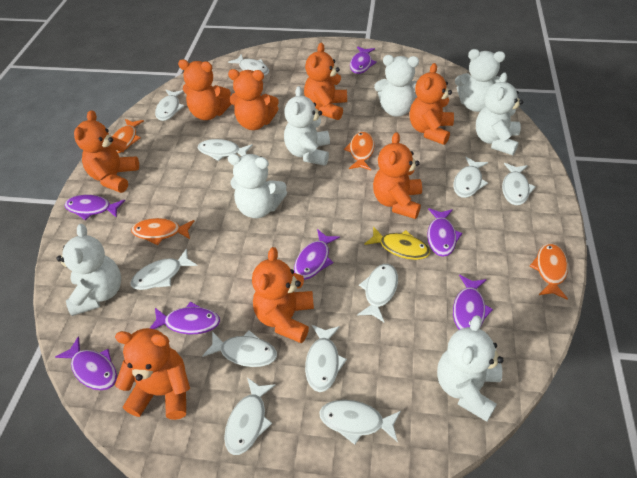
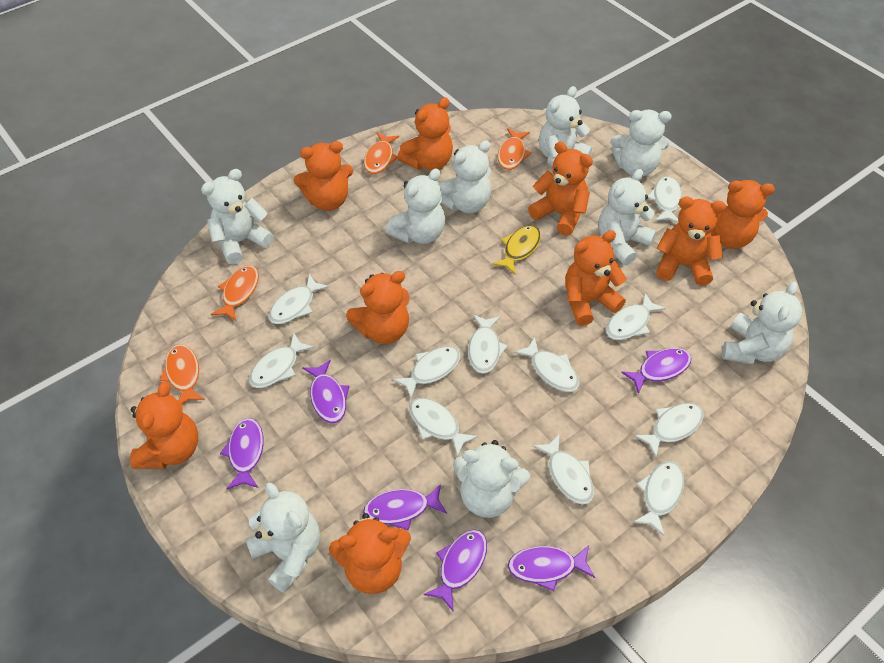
orange teddy bear: 8 -> 9
purple fish: 7 -> 6
white teddy bear: 7 -> 9

